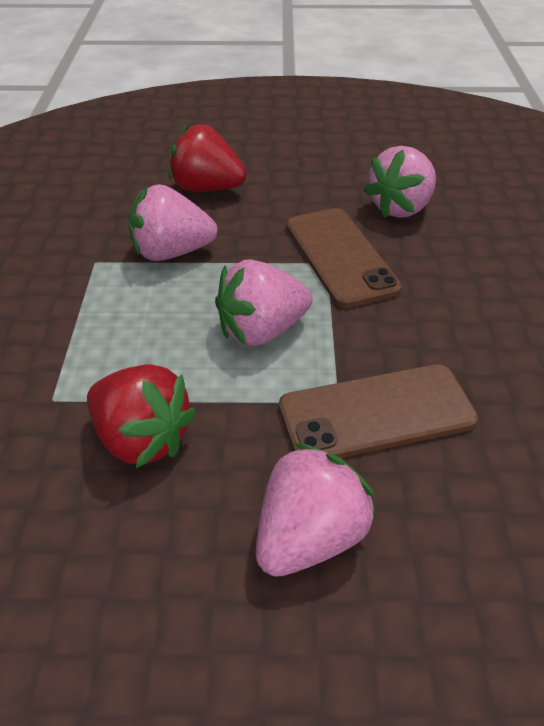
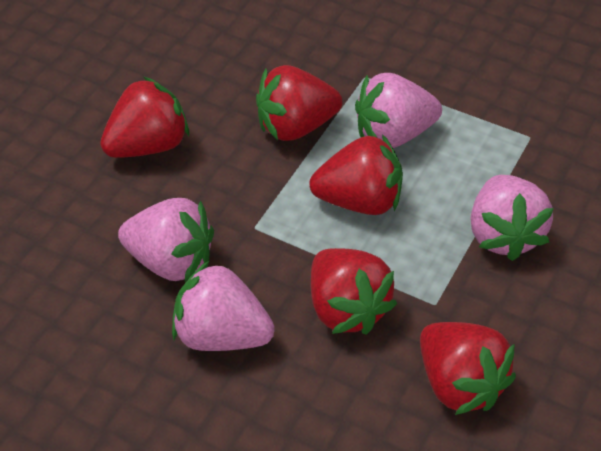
brown phone: 2 -> 0
red strawberry: 2 -> 5

